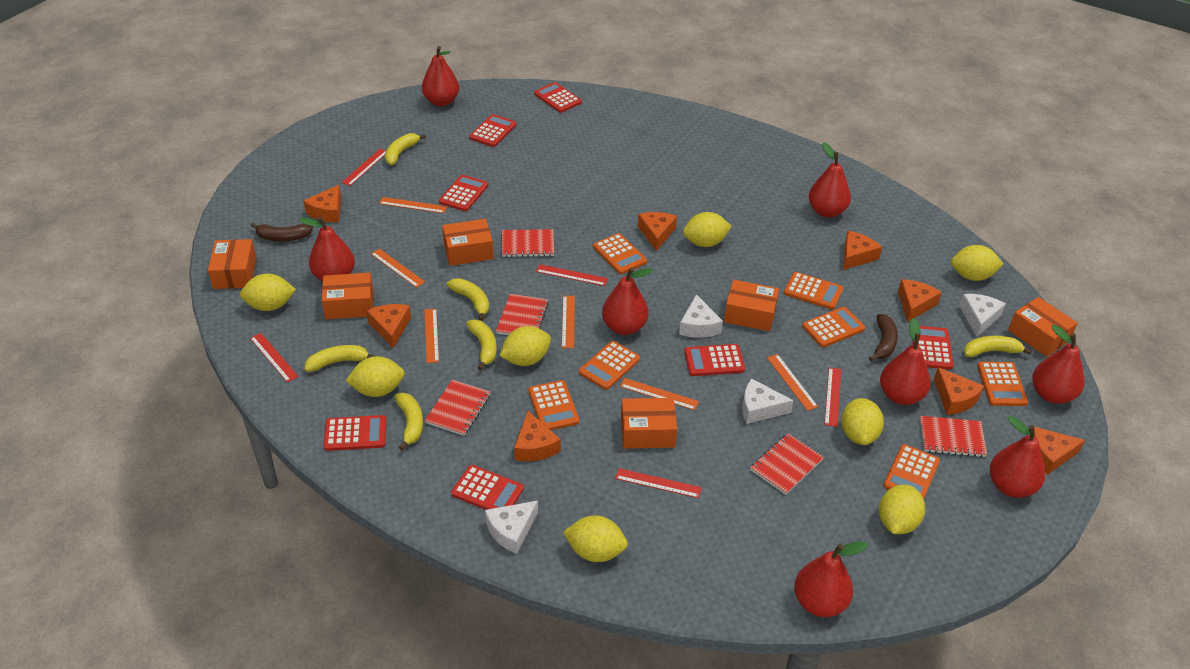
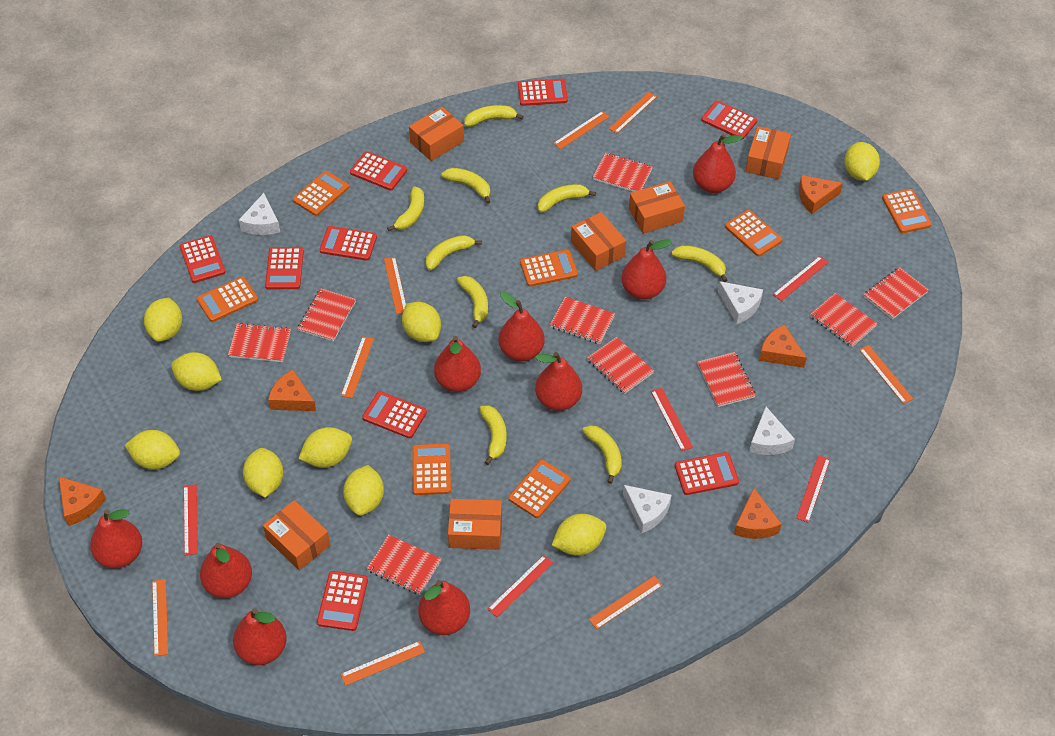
brown banana: 2 -> 0
orange cheese: 8 -> 5
orange ruler: 6 -> 8
red calculator: 7 -> 9
red notebook: 5 -> 9
red pear: 8 -> 9
yellow banana: 6 -> 9
yellow lemon: 8 -> 9

